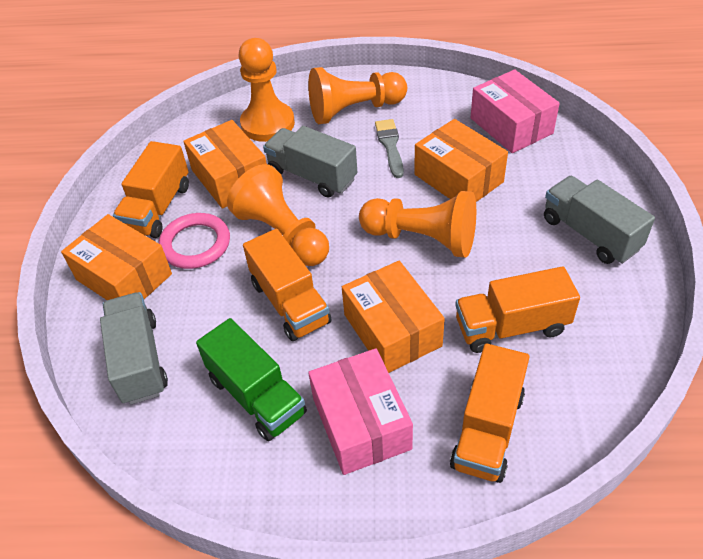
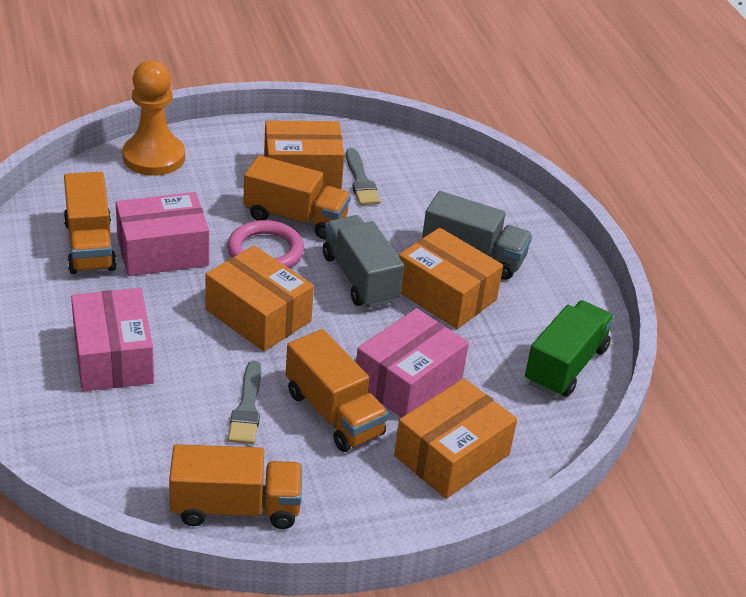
grey brush: 1 -> 2
grey truck: 3 -> 2
orange pawn: 4 -> 1
pink box: 2 -> 3

